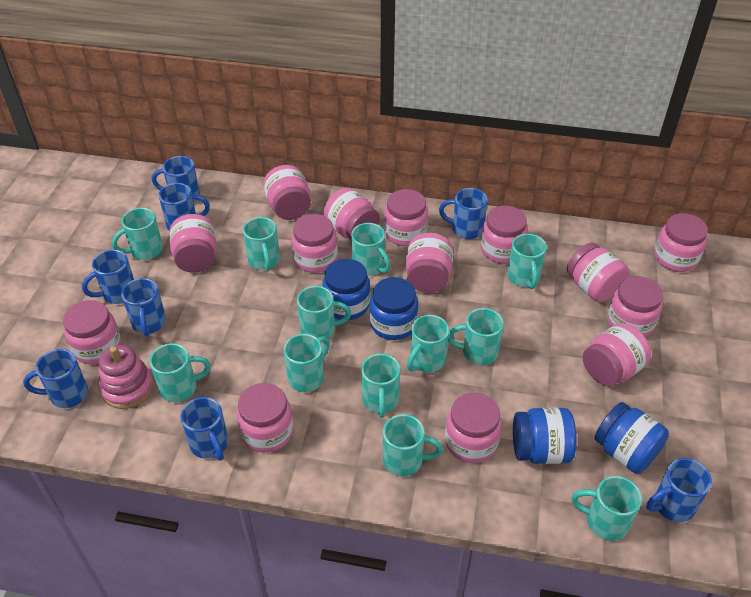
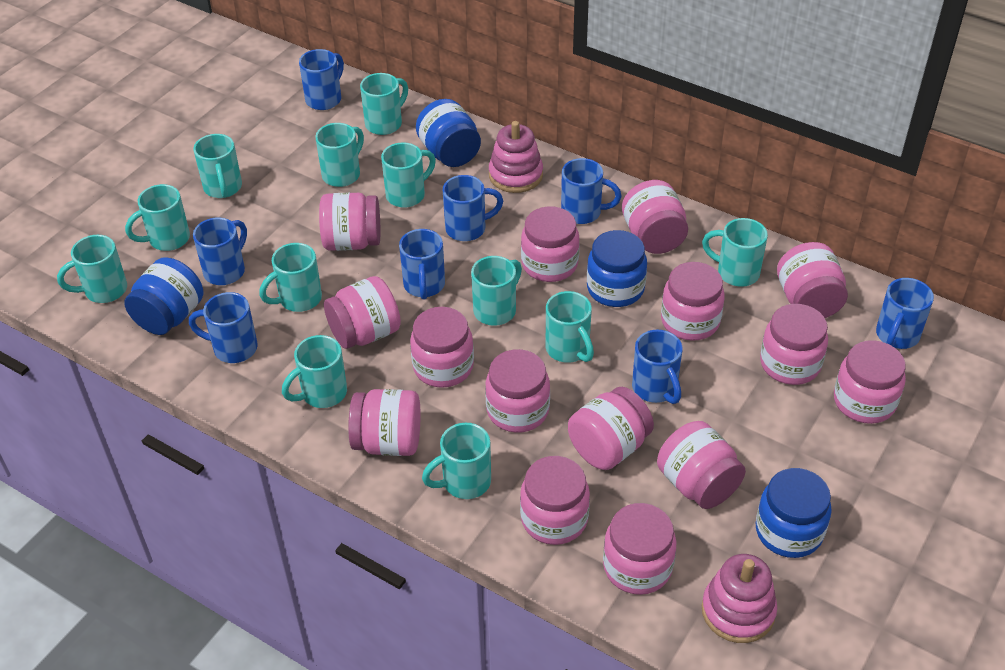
pink jar: 14 -> 15
pink stacking toy: 1 -> 2

